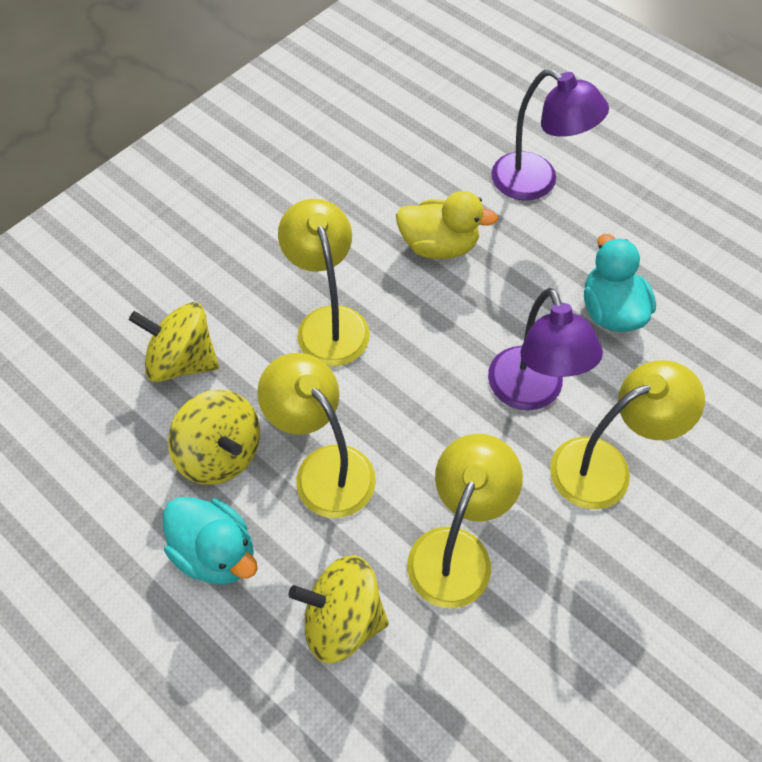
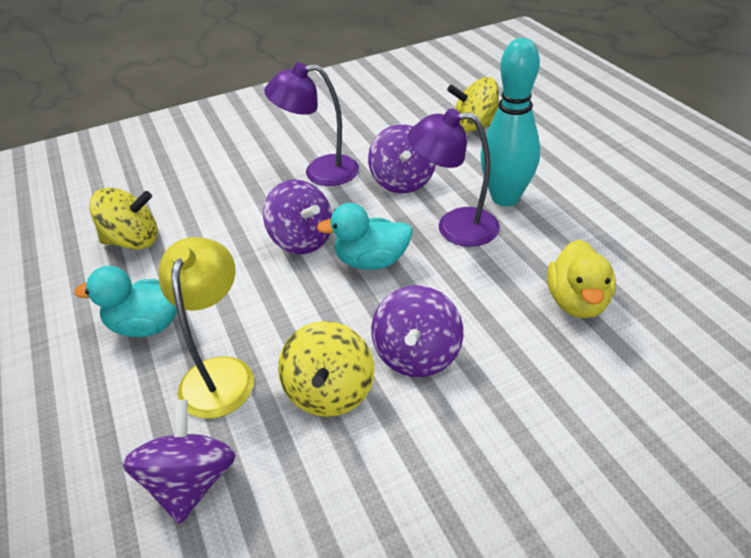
purple spinning top: 0 -> 4
turquoise bowling pin: 0 -> 1
yellow lamp: 4 -> 1

